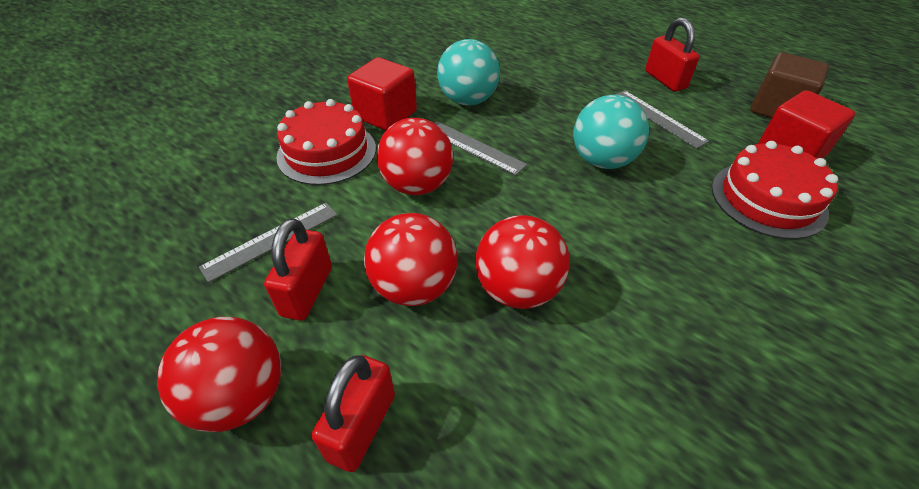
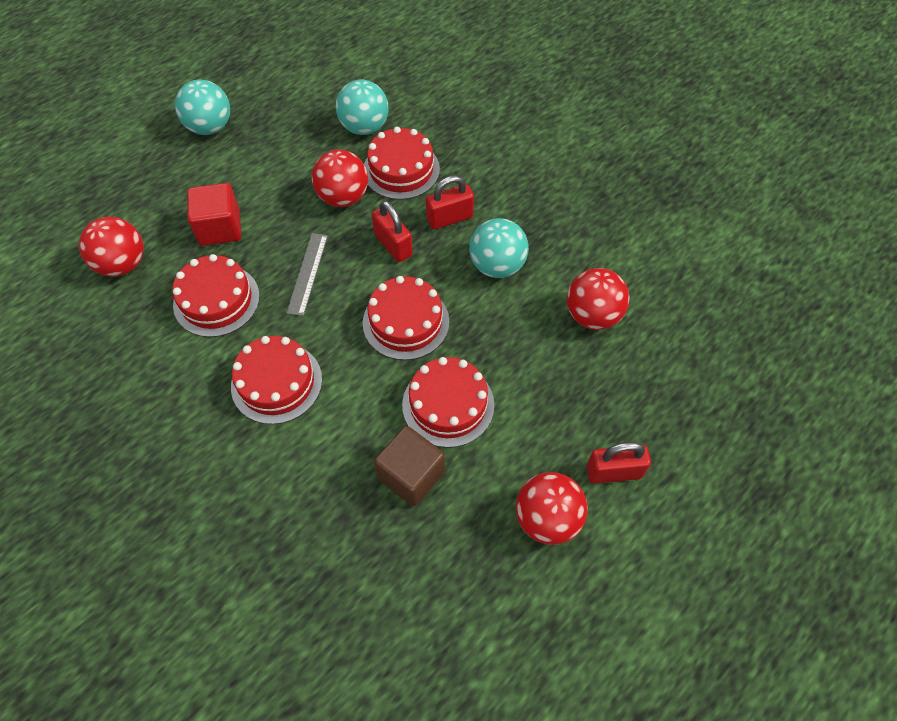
grey ruler: 3 -> 1
red cake: 2 -> 5
red cube: 2 -> 1
turquoise ball: 2 -> 3

